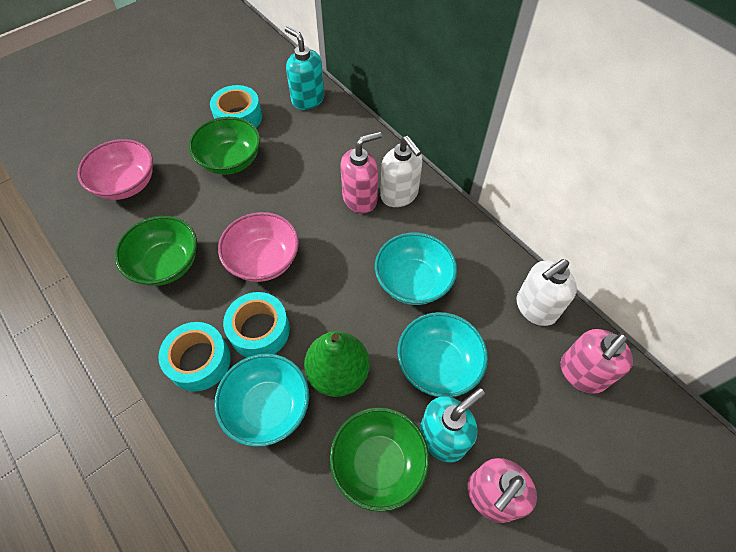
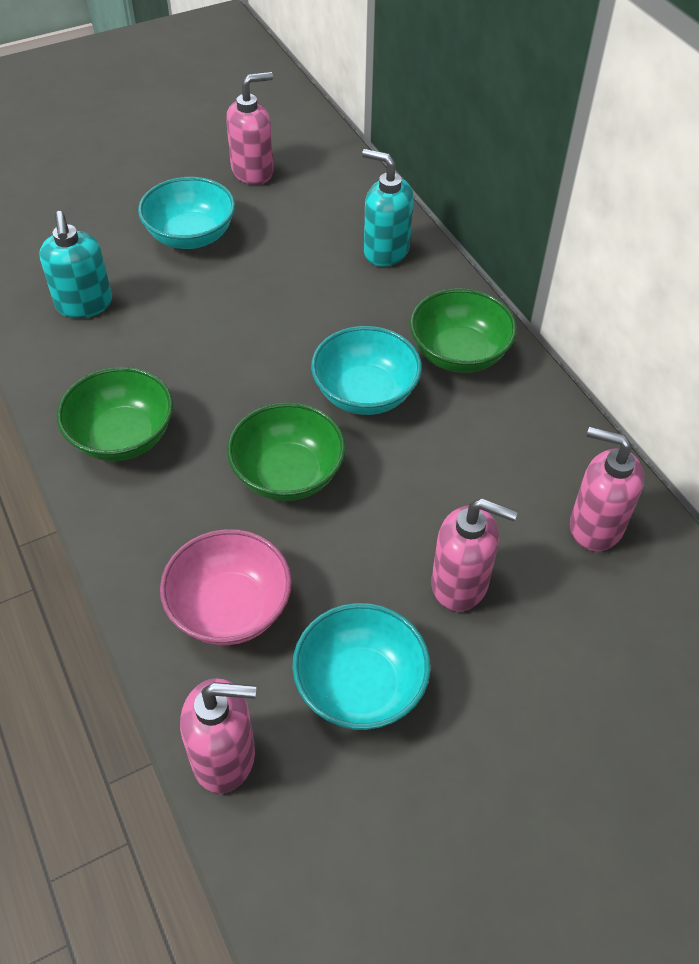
green pear: 1 -> 0
pink bowl: 2 -> 1
pink soap dispenser: 3 -> 4
turquoise tape: 3 -> 0
white soap dispenser: 2 -> 0

